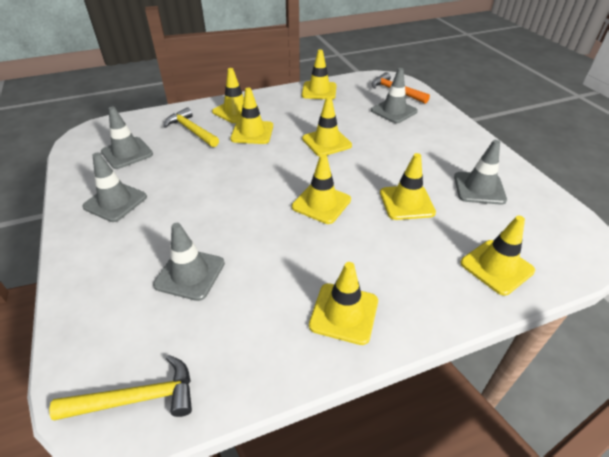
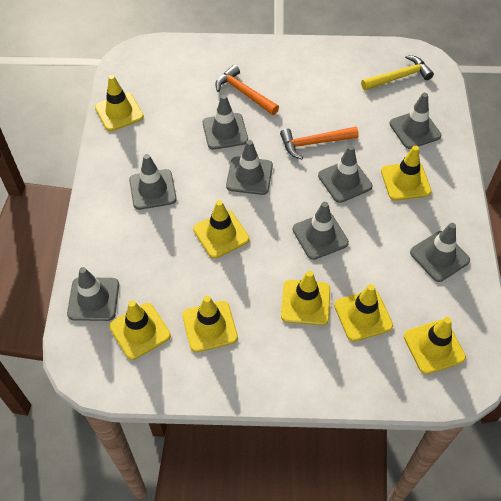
grey traffic cone: 5 -> 8
orange hammer: 1 -> 2
yellow hammer: 2 -> 1

